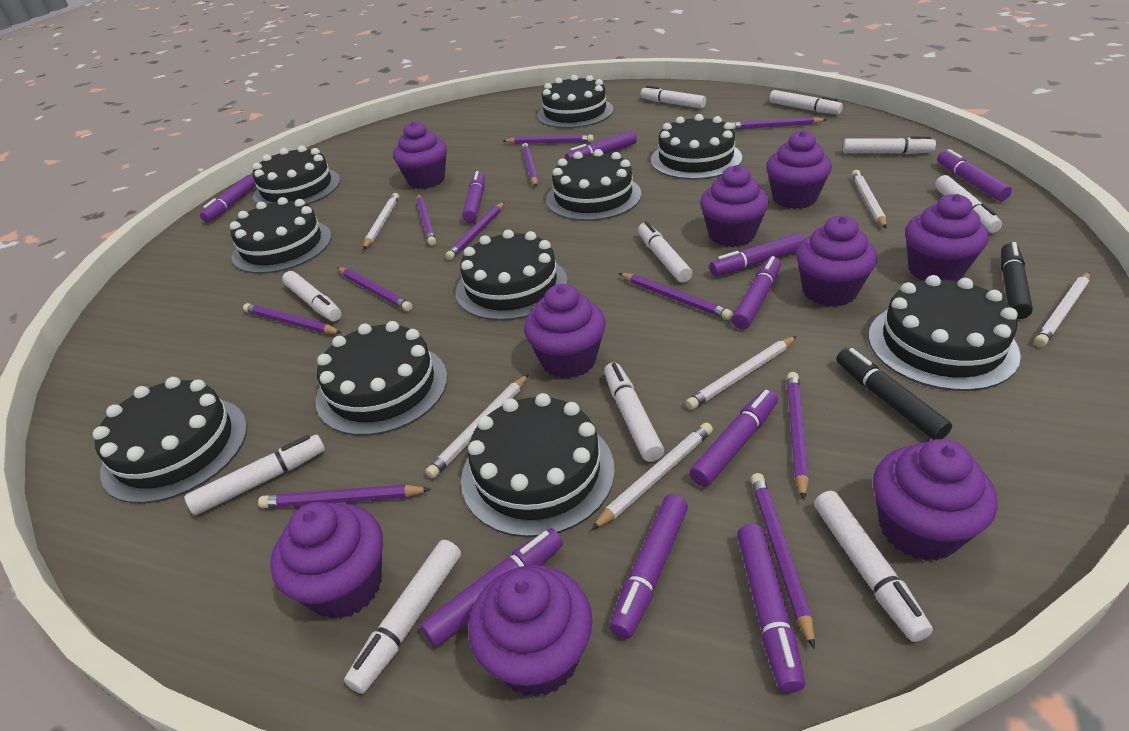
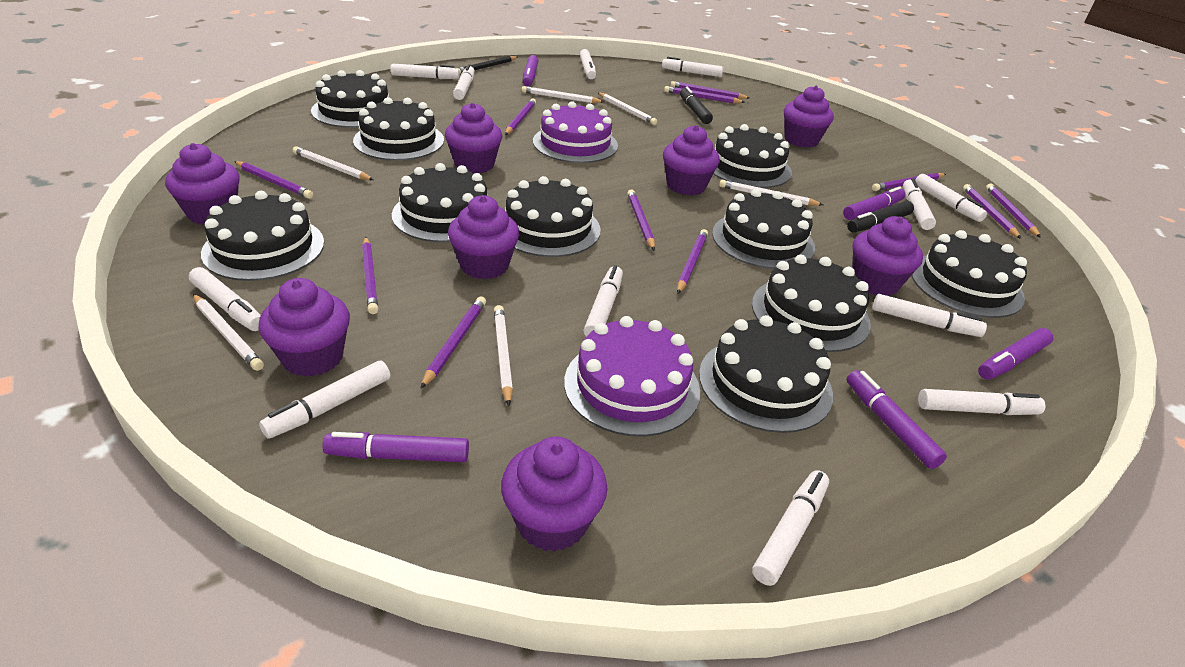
black pencil: 0 -> 1
purple cake: 0 -> 2
purple cupcake: 9 -> 8
purple marker: 10 -> 5
white marker: 10 -> 12

